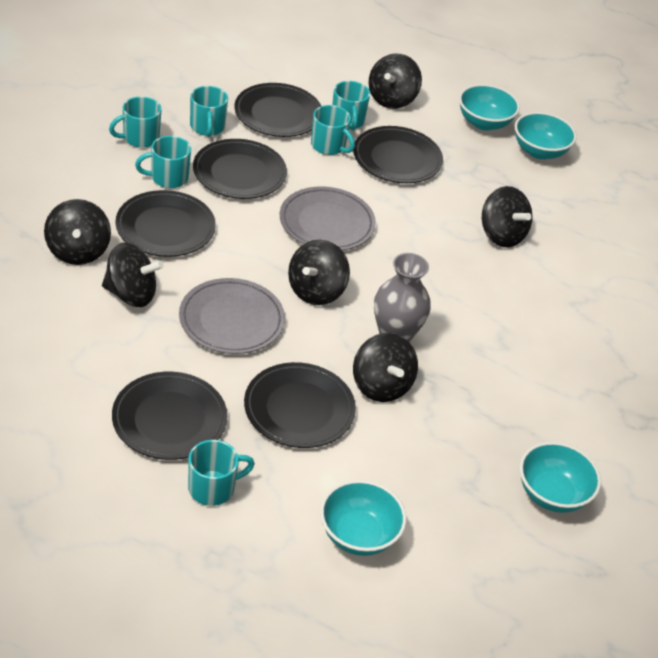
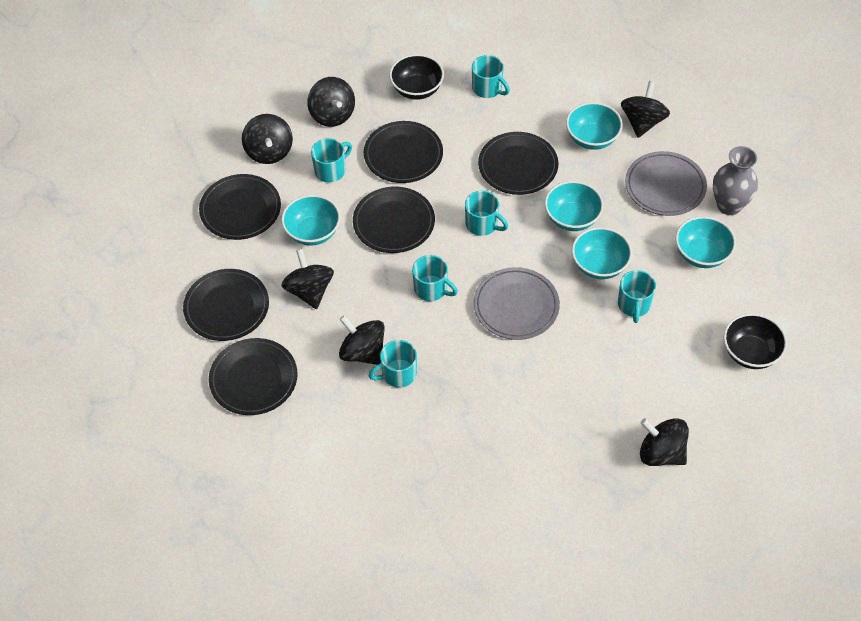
black bowl: 0 -> 2
turquoise bowl: 4 -> 5

